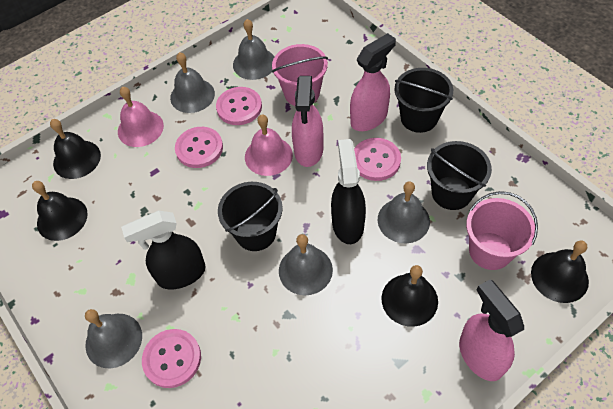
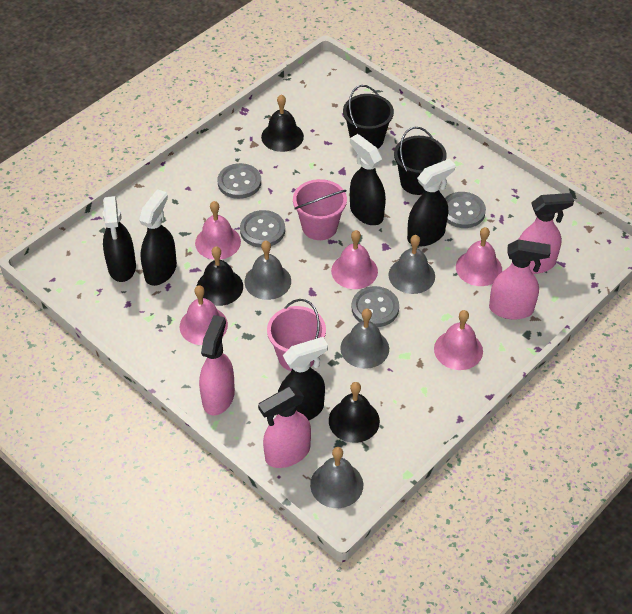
black bell: 4 -> 3
black bucket: 3 -> 2
black spray bottle: 2 -> 5
grey bell: 5 -> 4
grey button: 0 -> 4
pink bell: 2 -> 5
pink button: 4 -> 0
pink spray bottle: 3 -> 4

